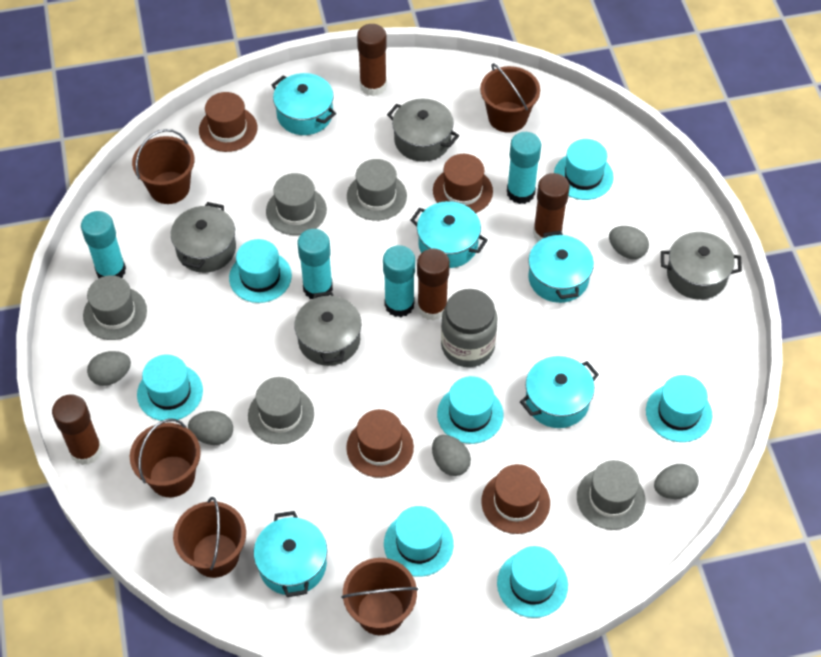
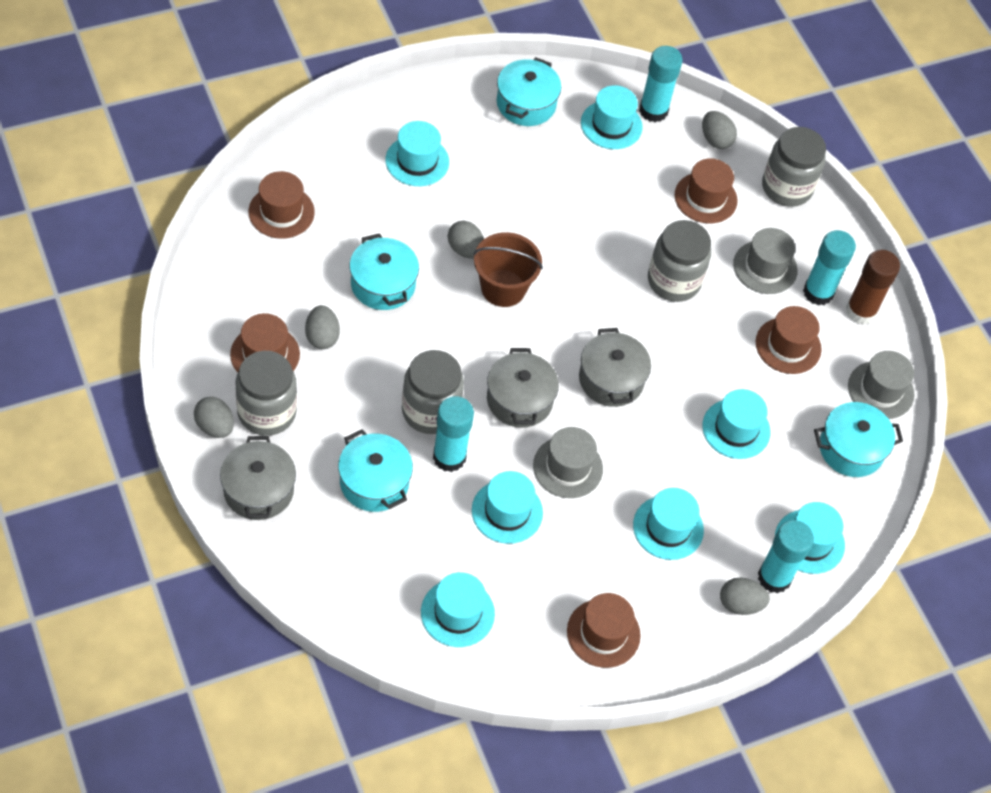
brown bucket: 5 -> 1
brown glue stick: 4 -> 1
brown hat: 4 -> 5
grey hat: 5 -> 3
grey jar: 1 -> 4
grey pot: 4 -> 3
turquoise pot: 5 -> 4

